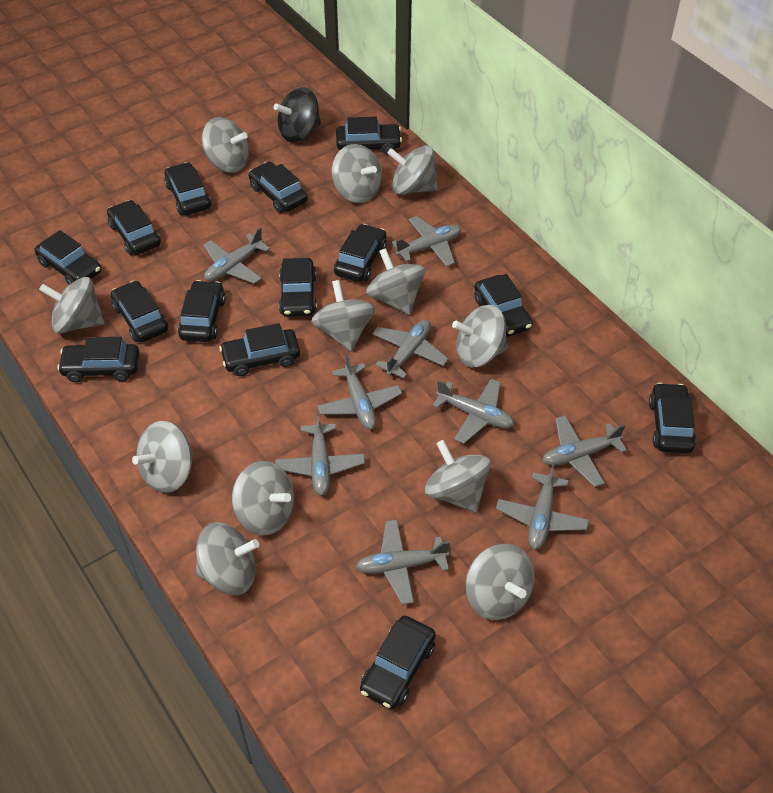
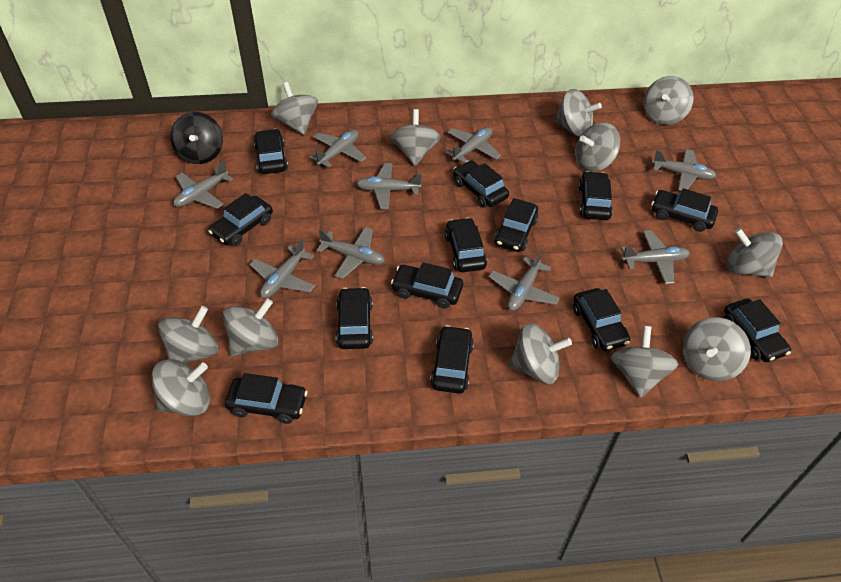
black car: 14 -> 13

